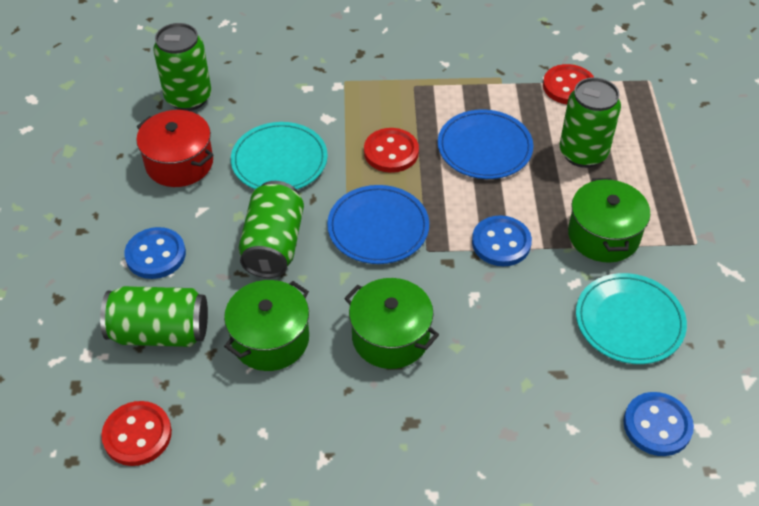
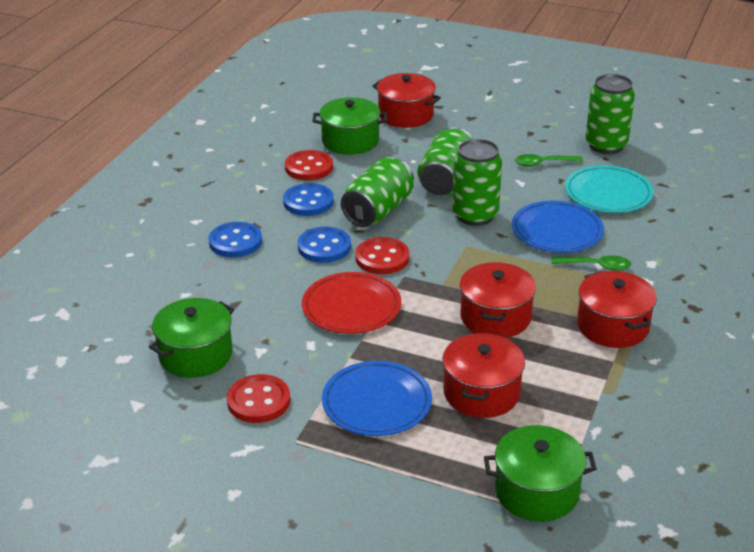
green spoon: 0 -> 2
red plate: 0 -> 1
red pot: 1 -> 4
turquoise plate: 2 -> 1

